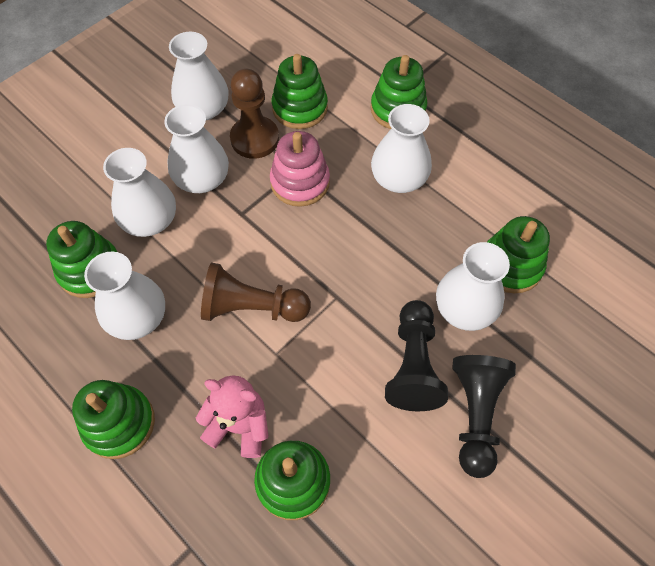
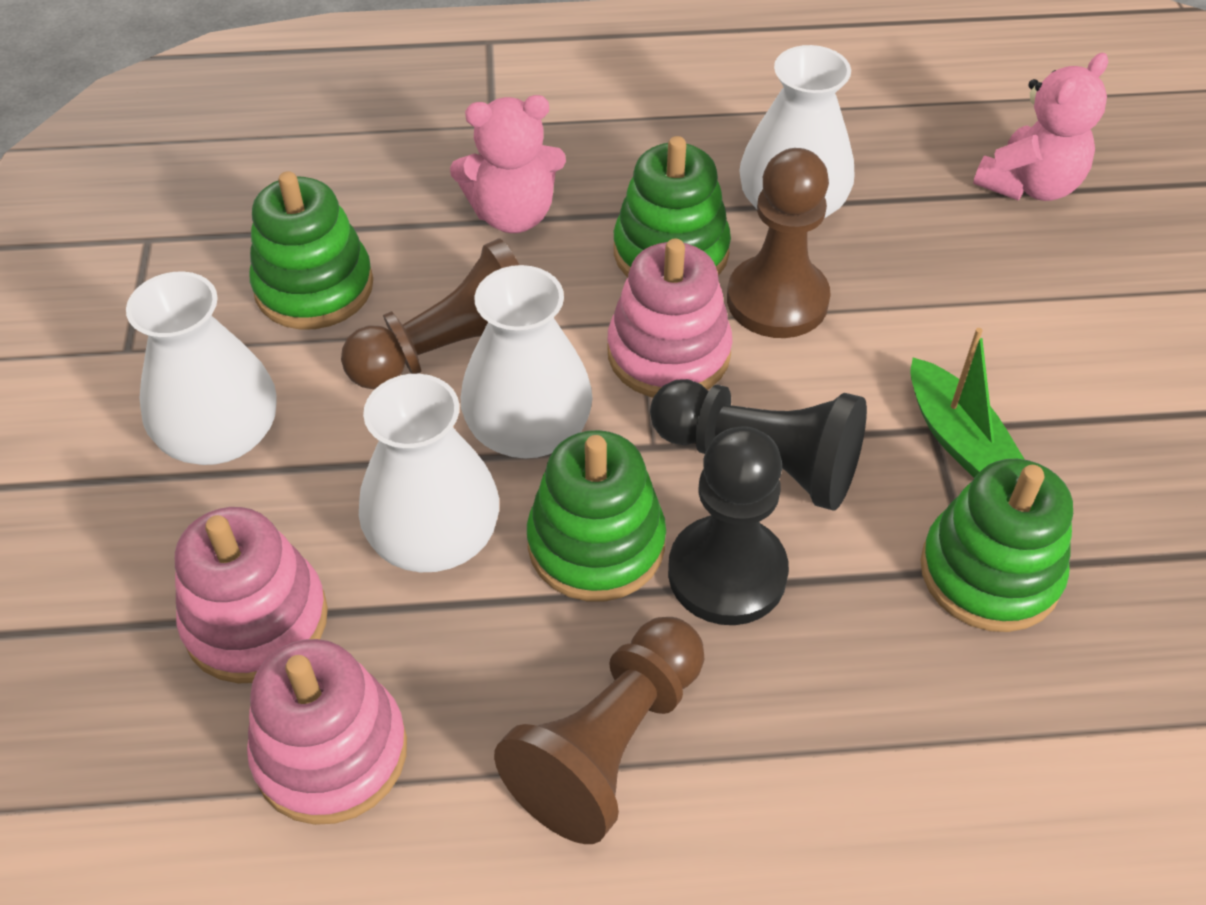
brown pawn: 2 -> 3
green boat: 0 -> 1
green stacking toy: 6 -> 4
pink stacking toy: 1 -> 3
pink teddy bear: 1 -> 2
white vase: 6 -> 4

